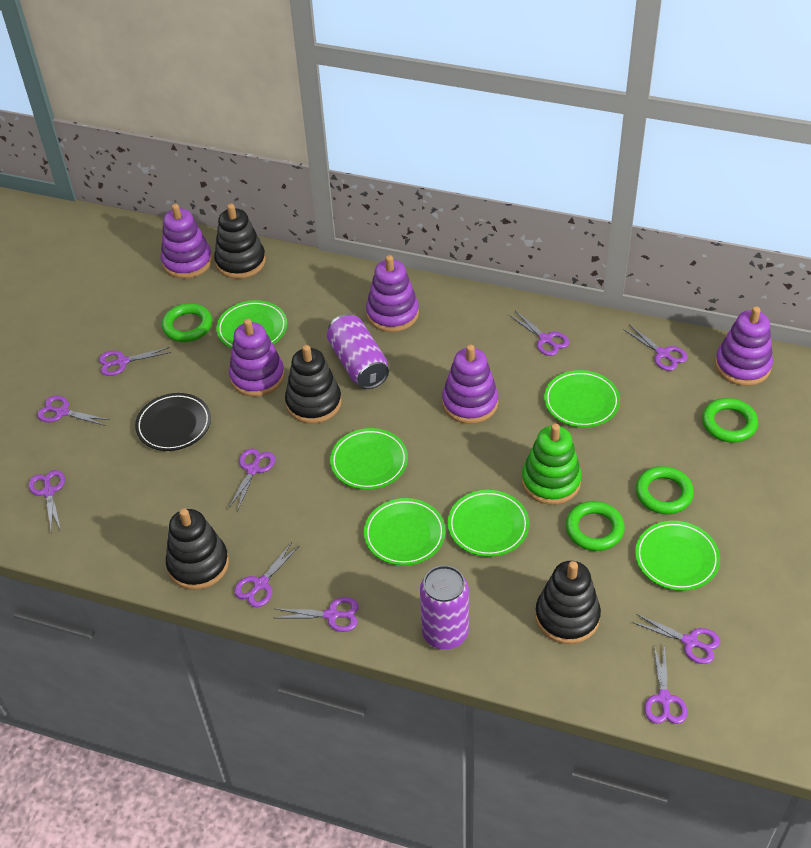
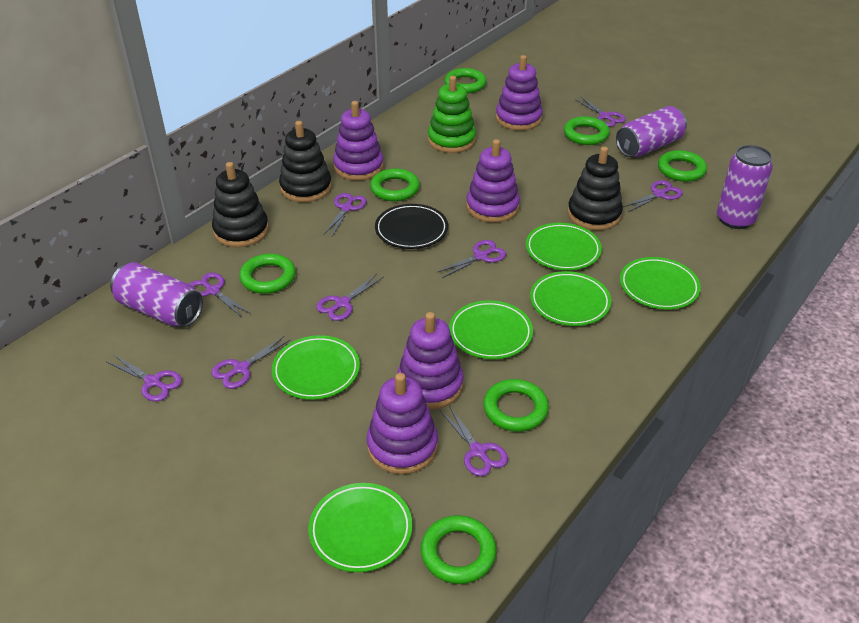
black stacking toy: 4 -> 3
green ring: 4 -> 7
purple can: 2 -> 3
purple scissors: 10 -> 9

